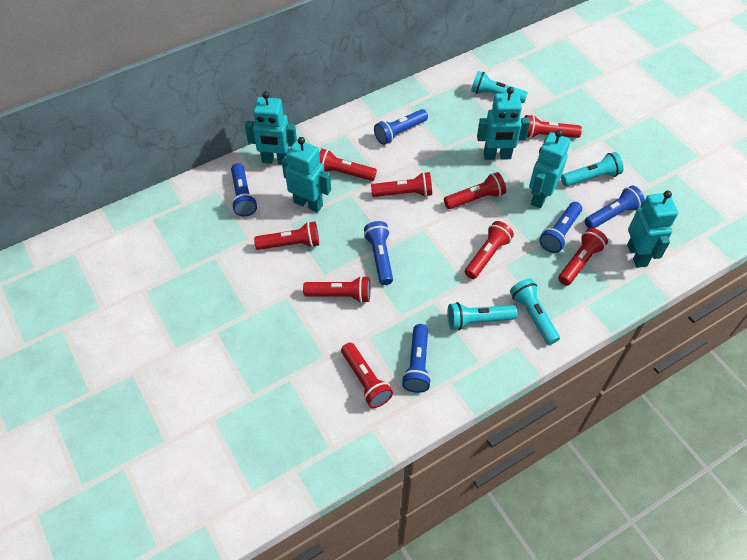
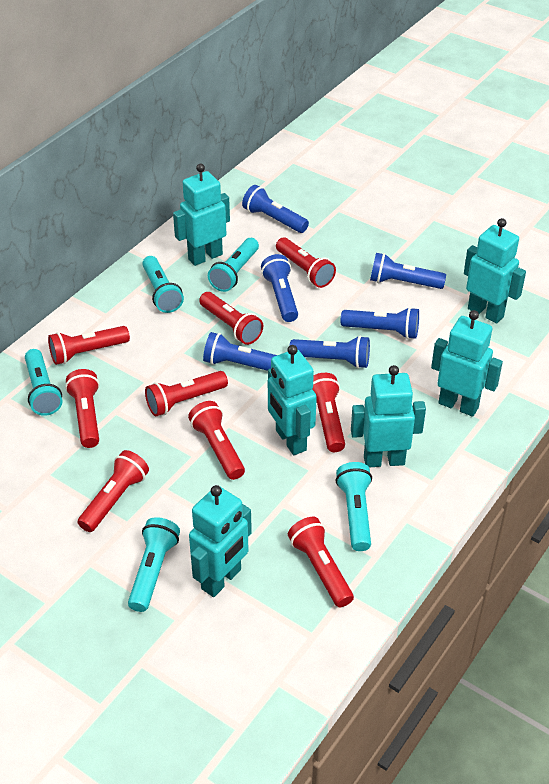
turquoise flashlight: 4 -> 5
turquoise robot: 5 -> 6

